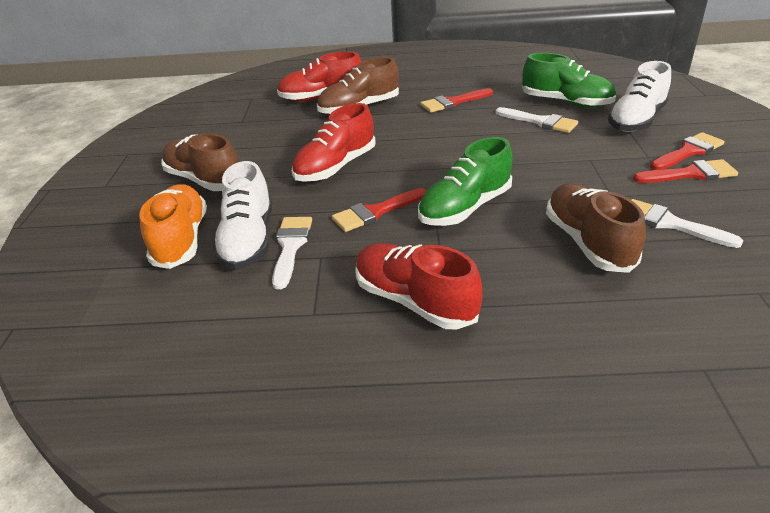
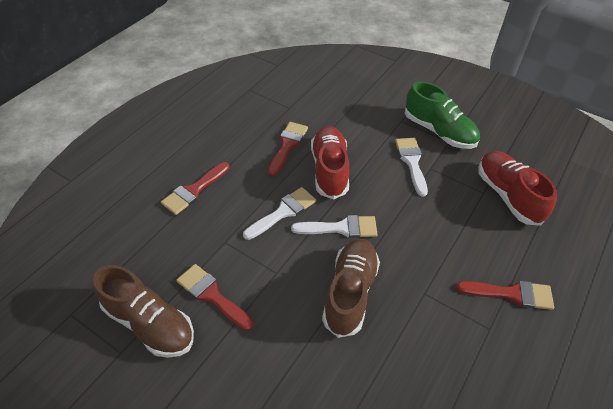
brown shoe: 3 -> 2
green shoe: 2 -> 1
orange shoe: 1 -> 0
red shoe: 3 -> 2
white shoe: 2 -> 0

